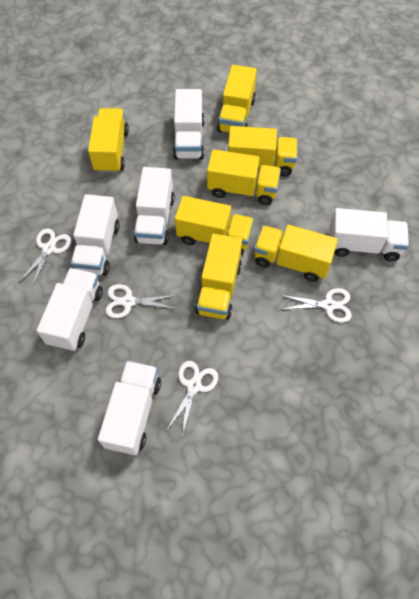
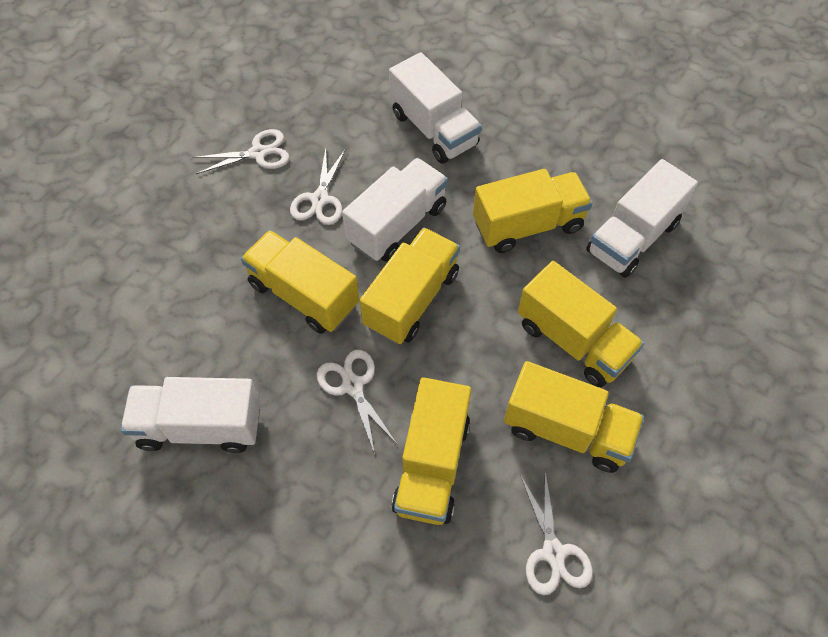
white truck: 6 -> 4
yellow truck: 7 -> 6

